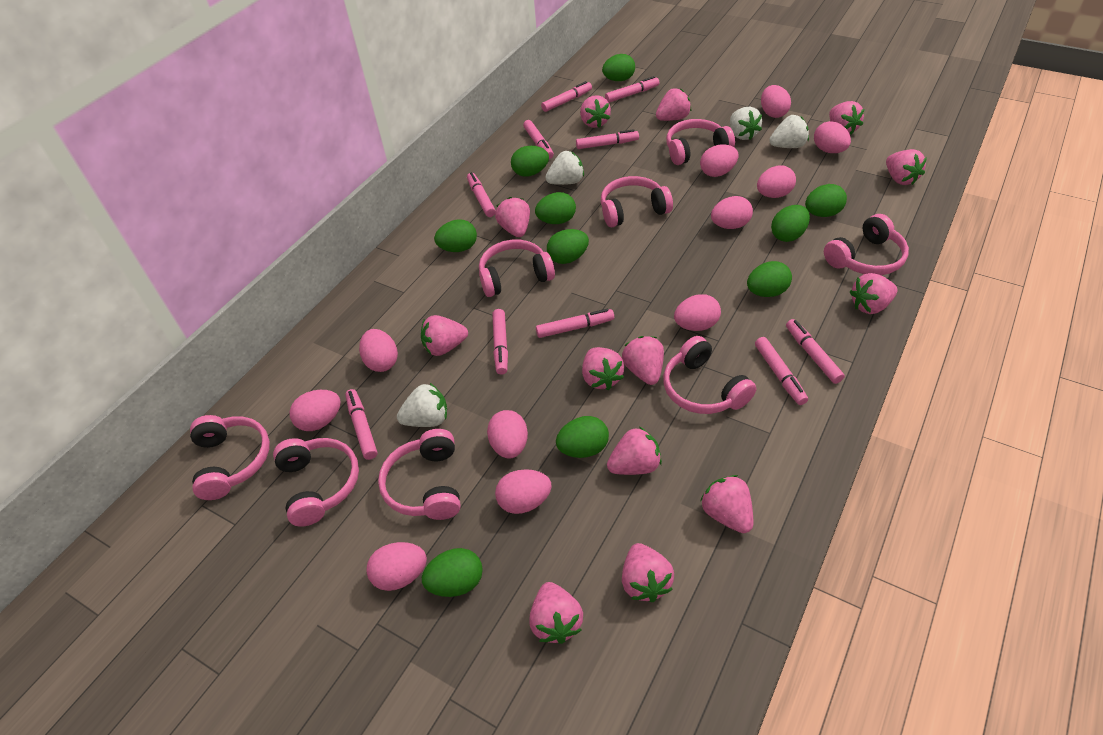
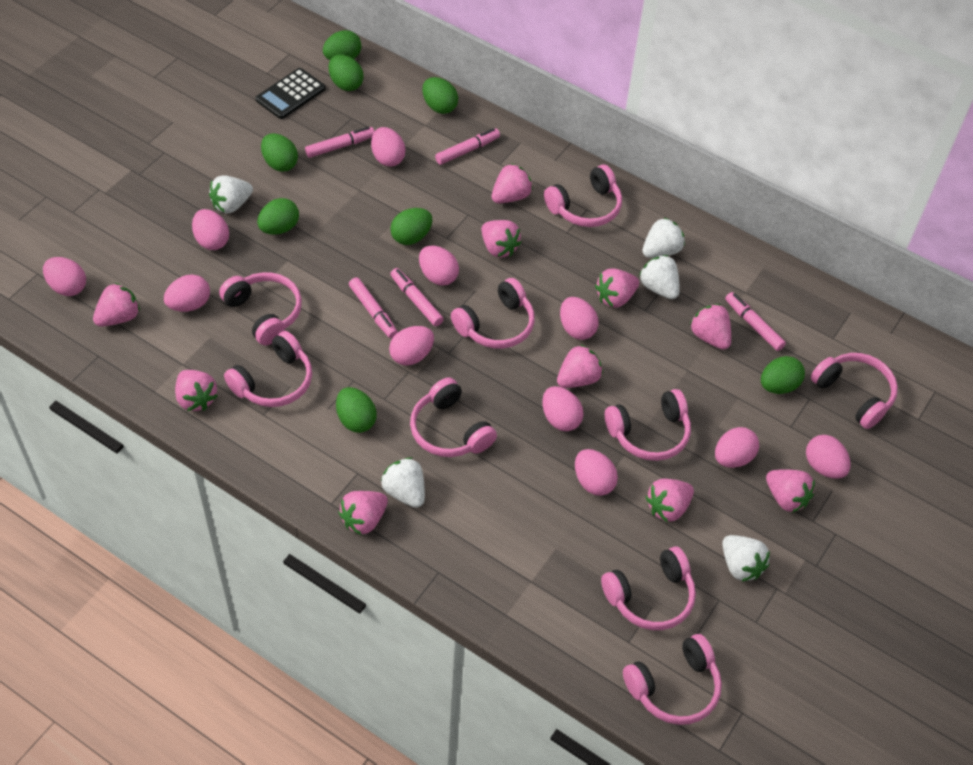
black calculator: 0 -> 1
green egg: 10 -> 8
pink headphones: 8 -> 9
pink marker: 10 -> 5
pink strawberry: 13 -> 10
white strawberry: 4 -> 5

